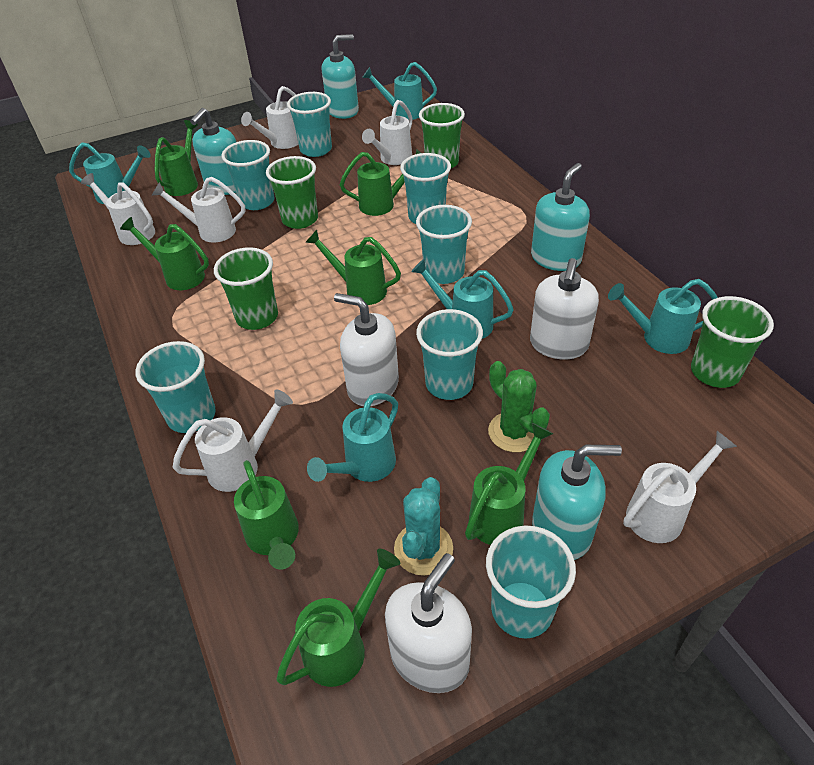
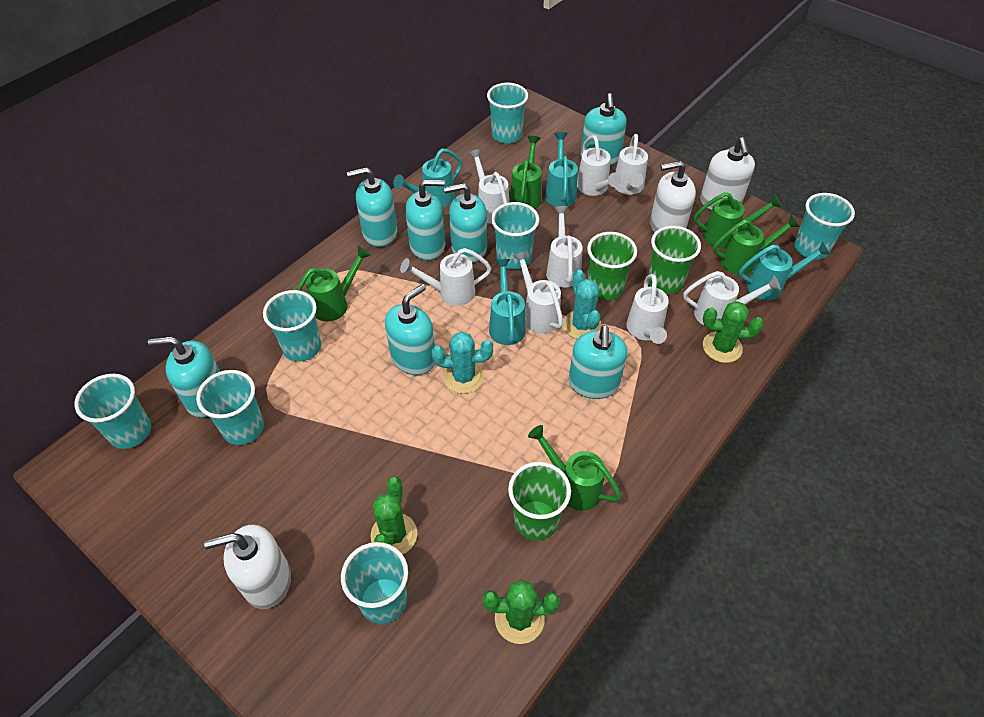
green cactus: 1 -> 3
green cup: 4 -> 3
green watering can: 7 -> 5
turquoise cactus: 1 -> 2
turquoise soap dispenser: 4 -> 7
turquoise watering can: 5 -> 4
white watering can: 6 -> 8

